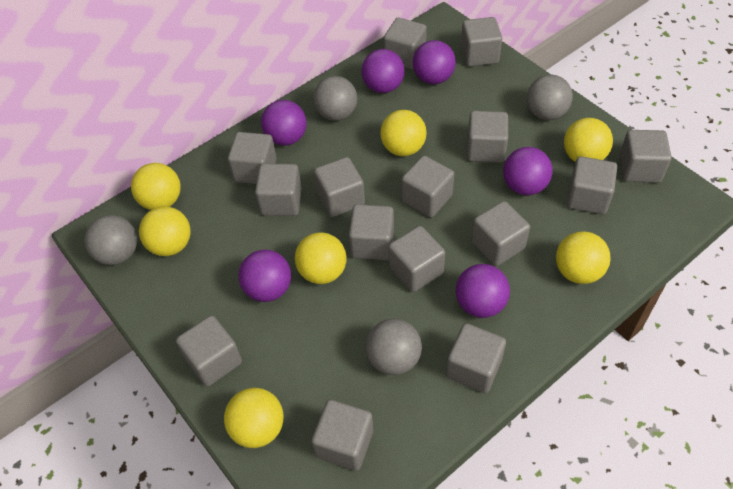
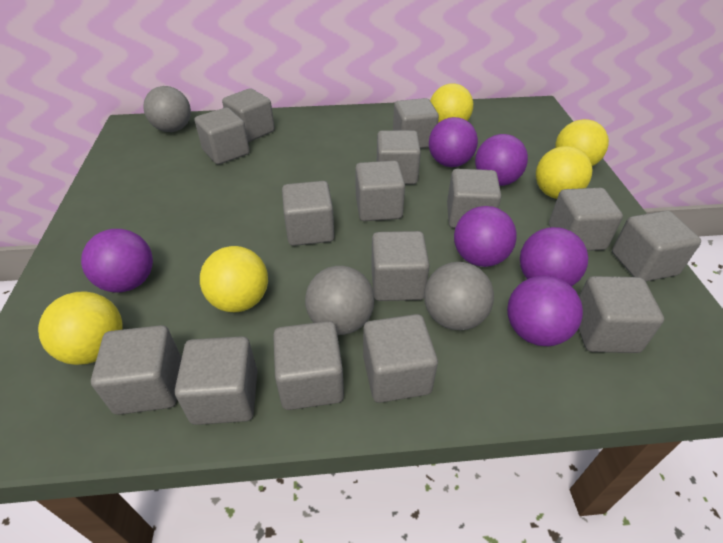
grey ball: 4 -> 3
yellow ball: 7 -> 5

